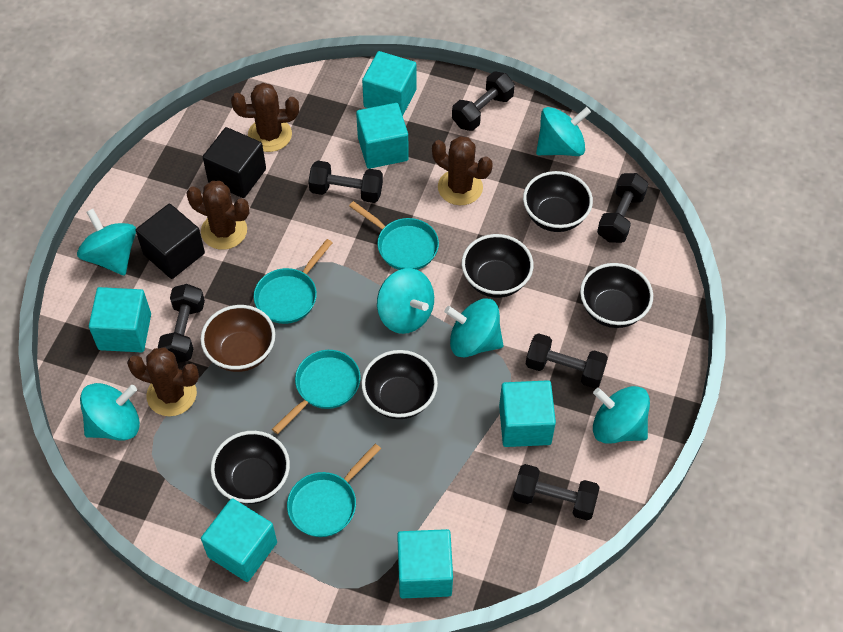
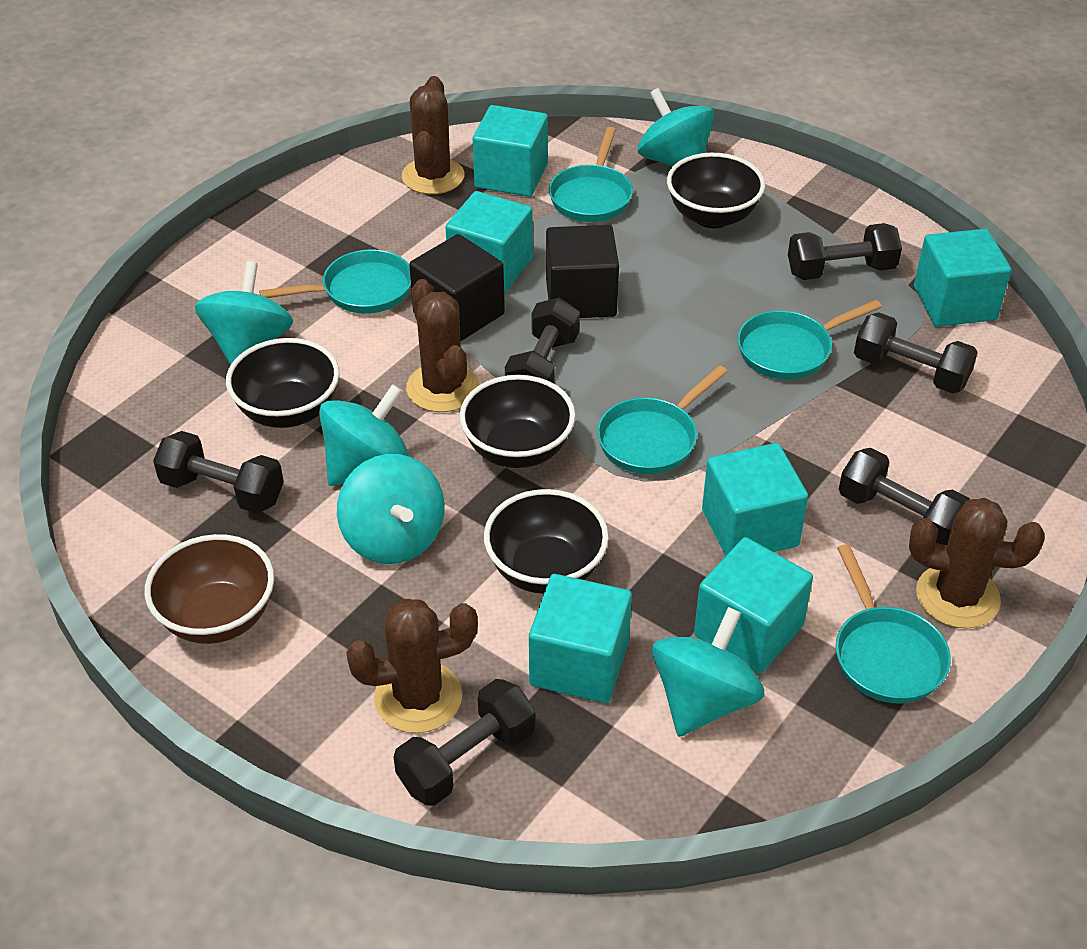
black bowl: 5 -> 4
turquoise pan: 4 -> 5
turquoise spinning top: 6 -> 5

